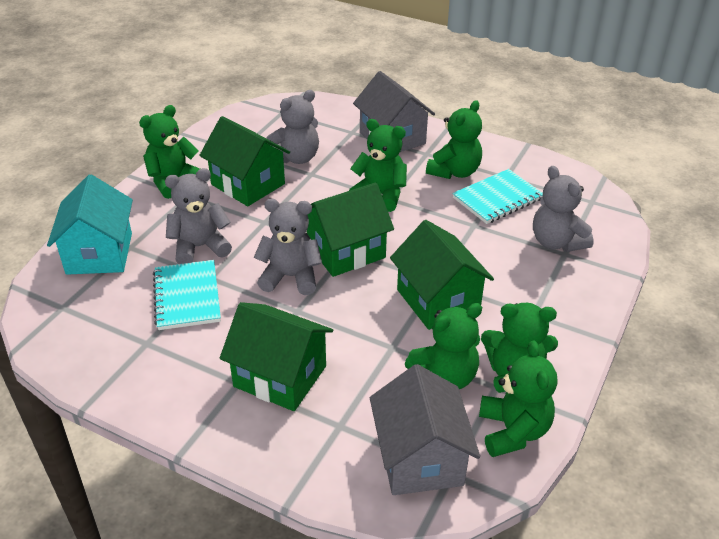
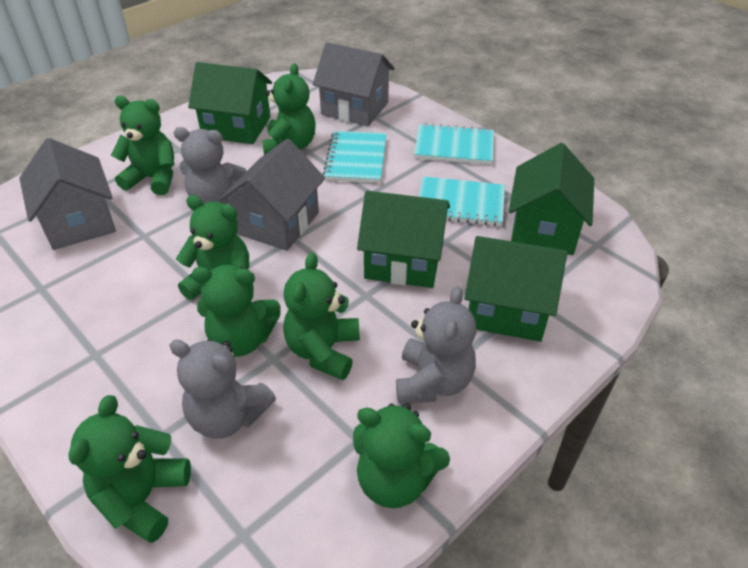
green teddy bear: 6 -> 7
grey house: 2 -> 3
grey teddy bear: 4 -> 3
turquoise house: 1 -> 0
turquoise notebook: 2 -> 3

